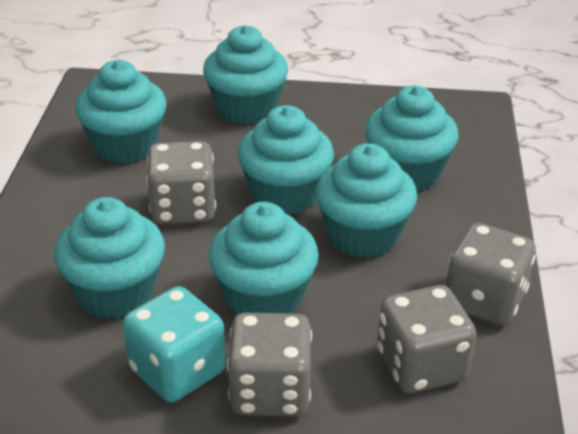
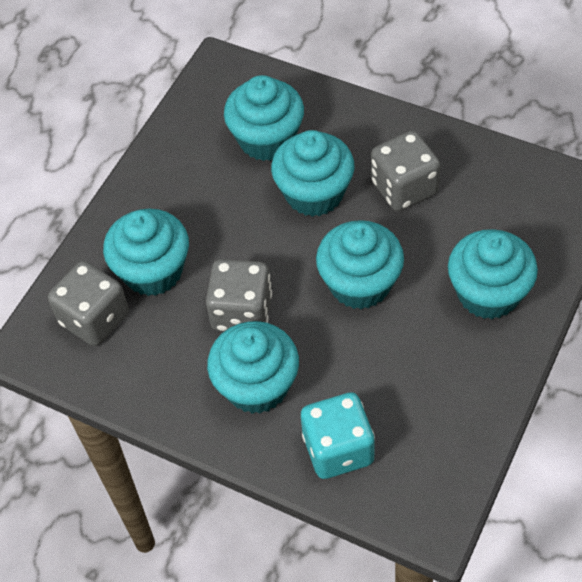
grey dice: 4 -> 3
turquoise cupcake: 7 -> 6

